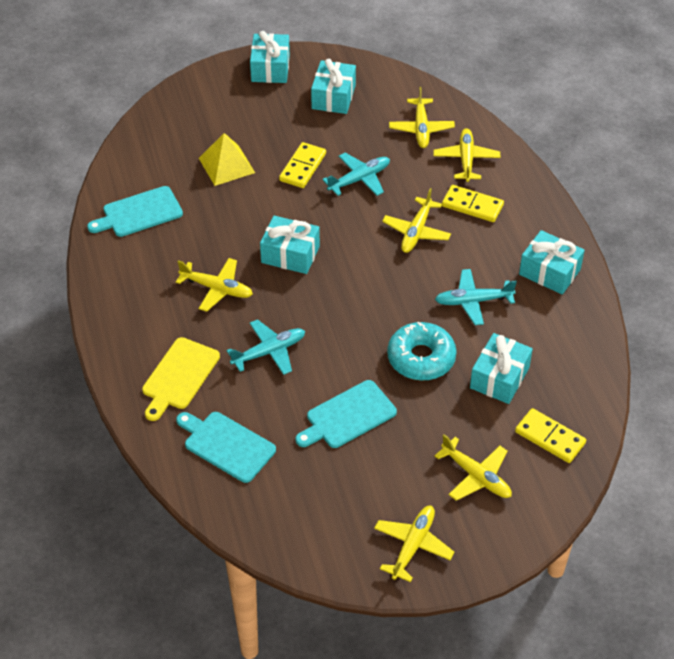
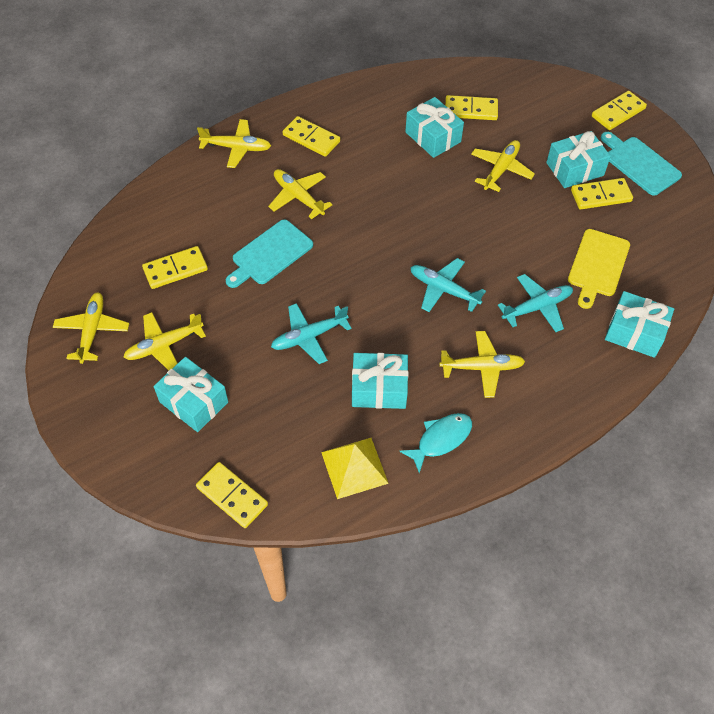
turquoise cutting board: 3 -> 2
turquoise donut: 1 -> 0
turquoise fish: 0 -> 1
yellow domino: 3 -> 6

